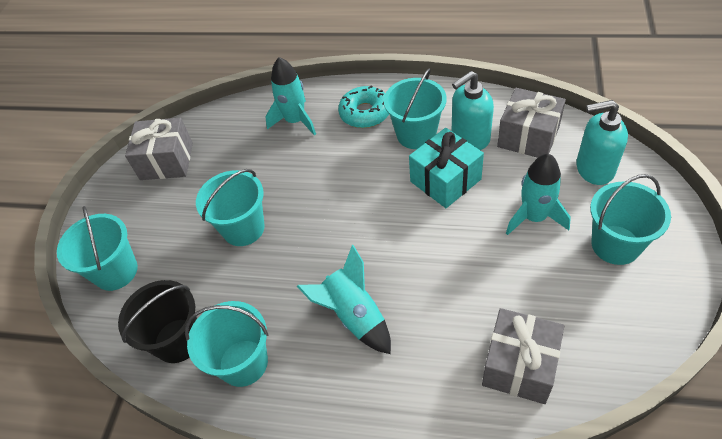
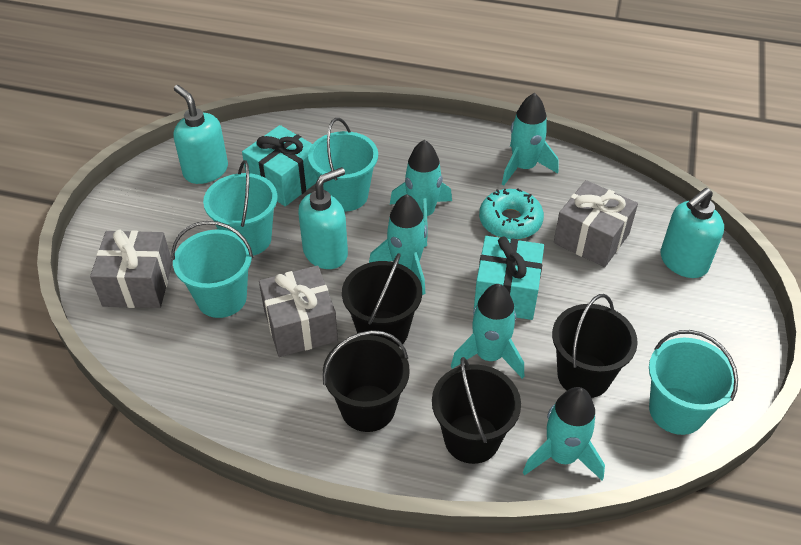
black bucket: 1 -> 4
turquoise bucket: 5 -> 4
turquoise gift: 1 -> 2
turquoise rocket: 3 -> 5
turquoise soap dispenser: 2 -> 3

